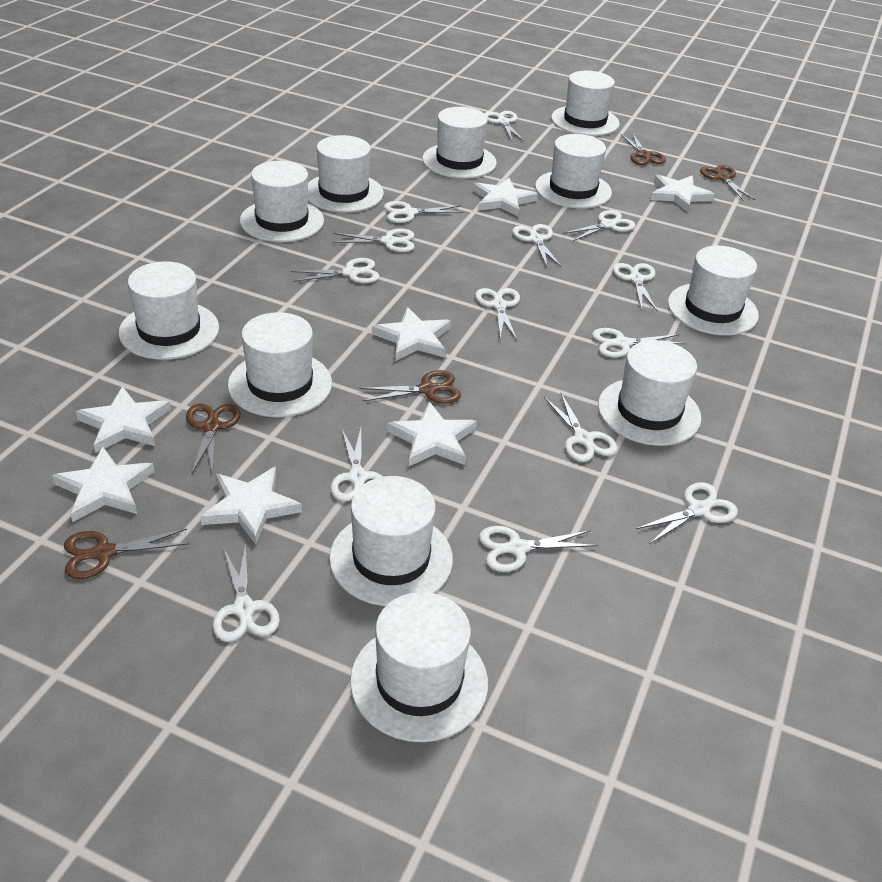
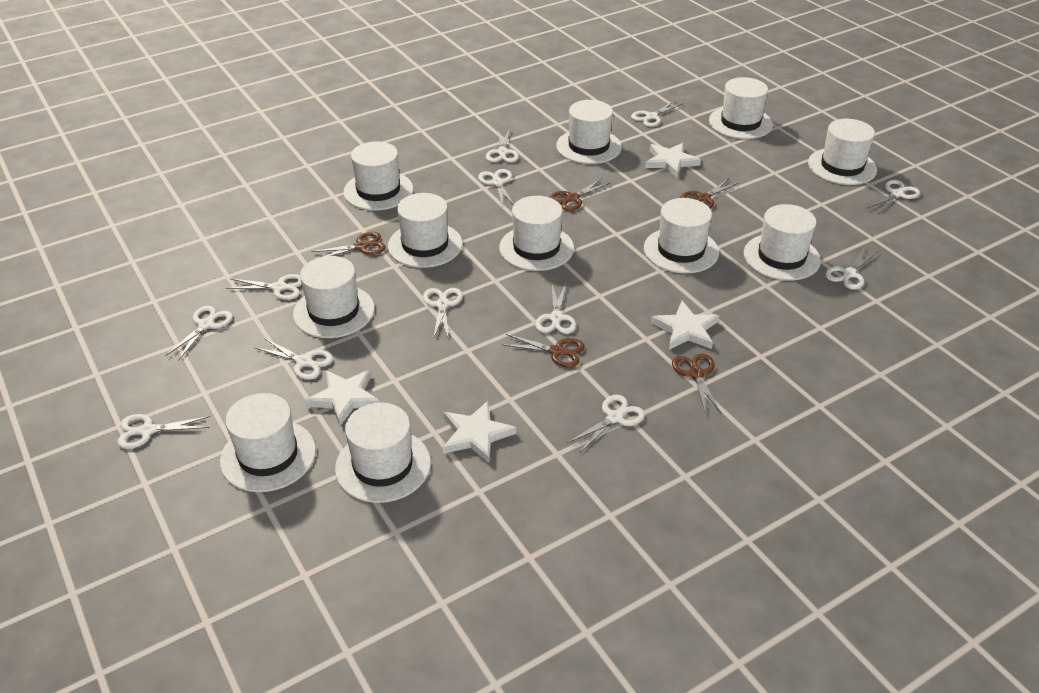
white scissors: 14 -> 12
white star: 7 -> 4

